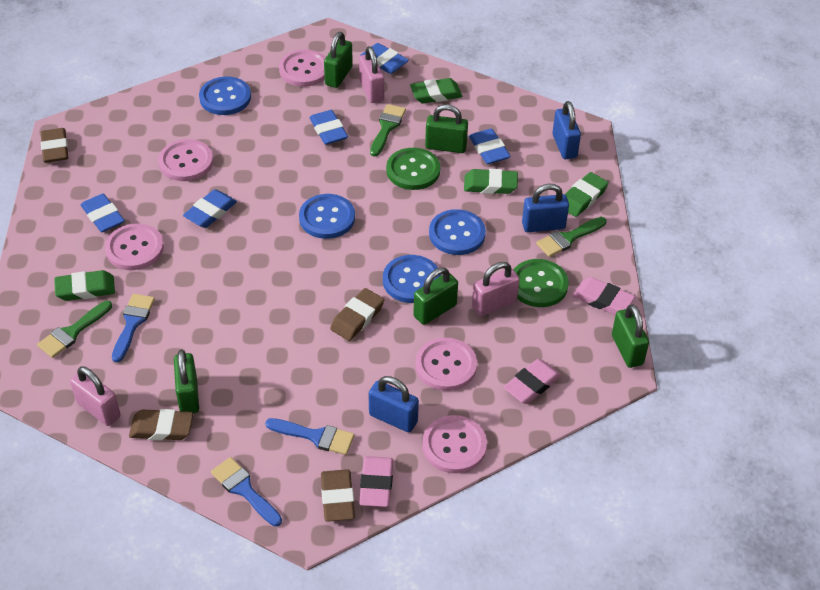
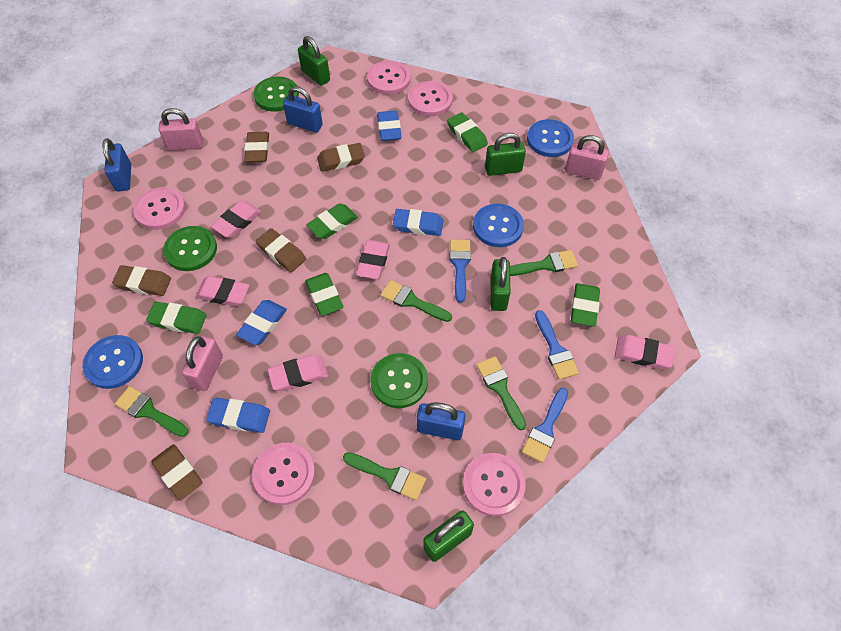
blue button: 4 -> 3
blue eraser: 5 -> 4
brown eraser: 4 -> 5
green brush: 3 -> 5
green button: 2 -> 3
green eraser: 4 -> 5
green padlock: 5 -> 4
pink eraser: 3 -> 5

